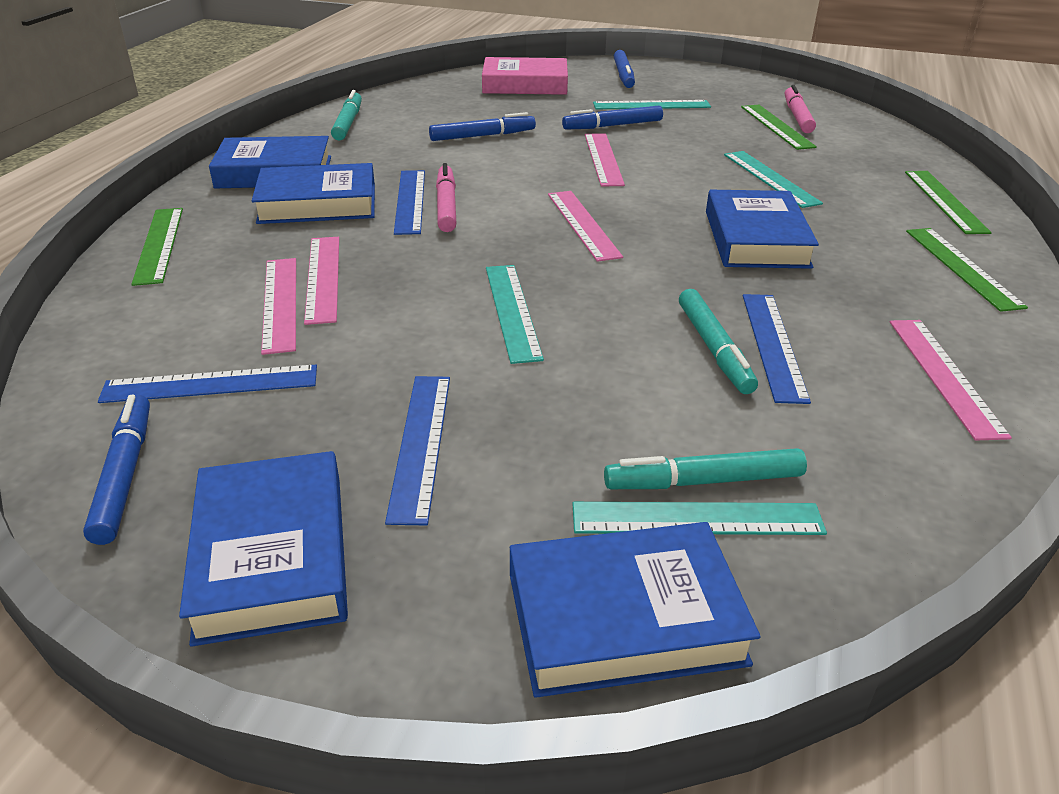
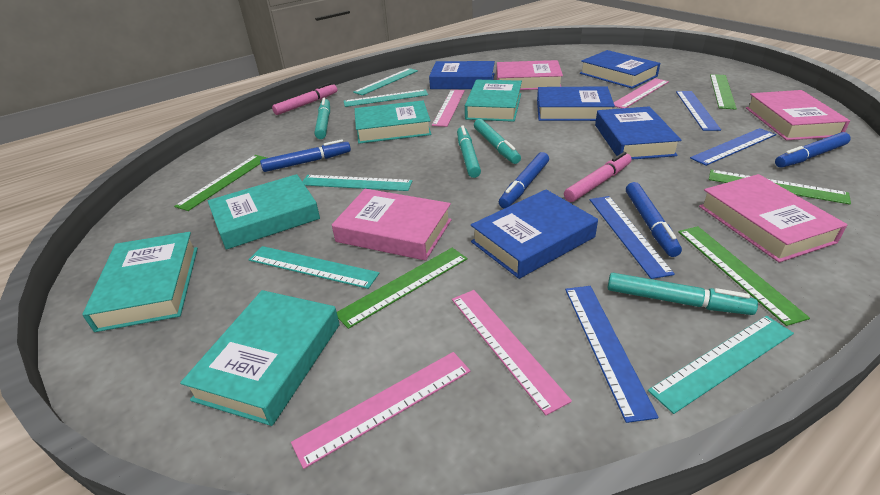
green ruler: 4 -> 5
pink book: 1 -> 4
pink ruler: 5 -> 4
turquoise book: 0 -> 5
turquoise marker: 3 -> 4
turquoise ruler: 4 -> 5

